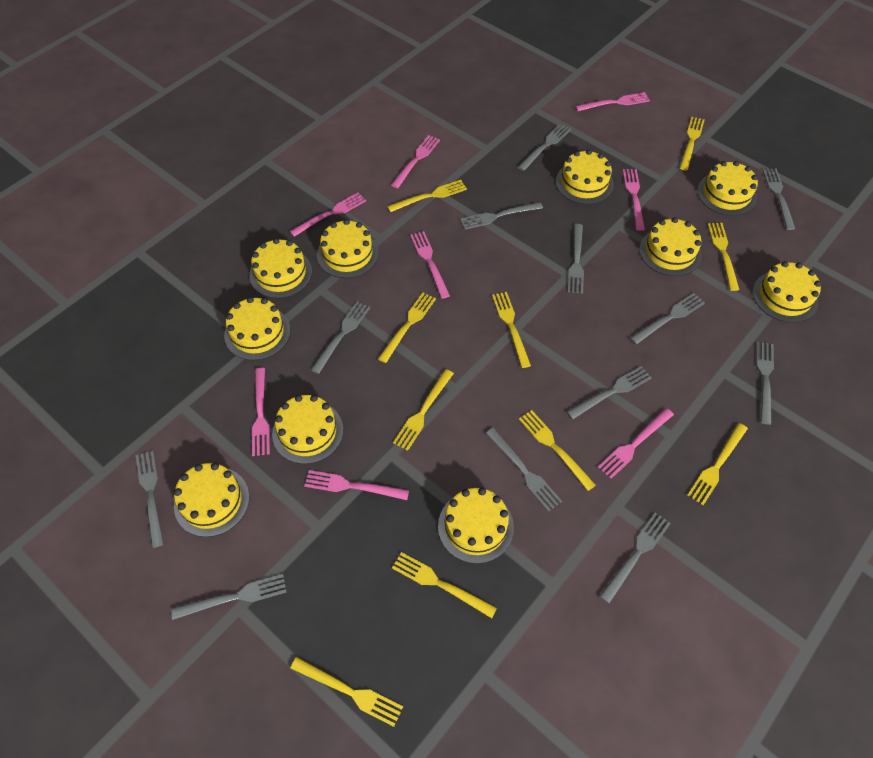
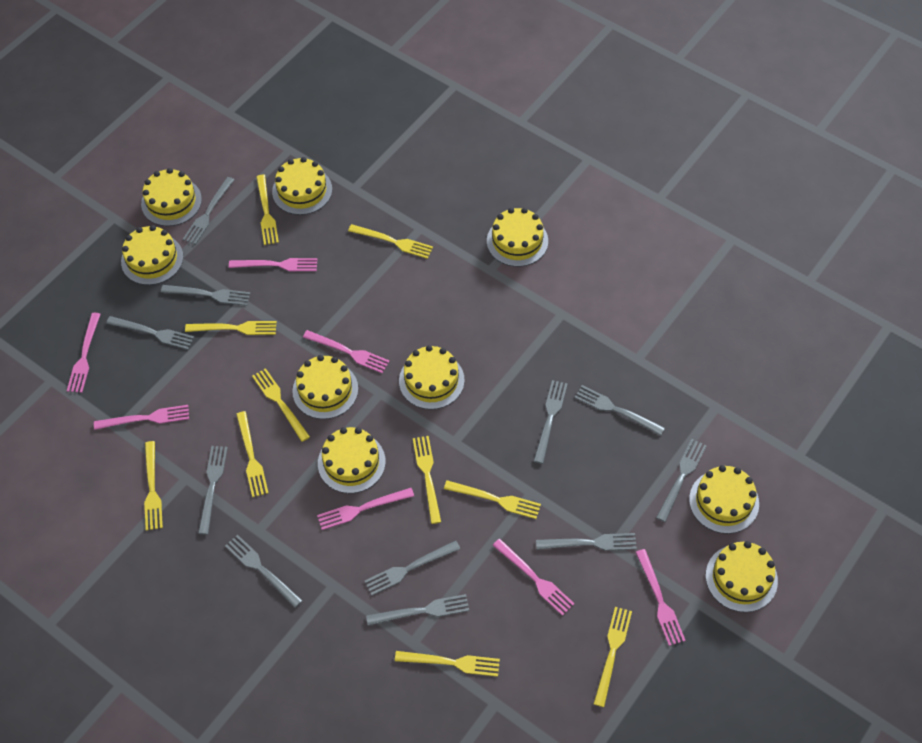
grey fork: 12 -> 11
pink fork: 8 -> 7
yellow cake: 10 -> 9

